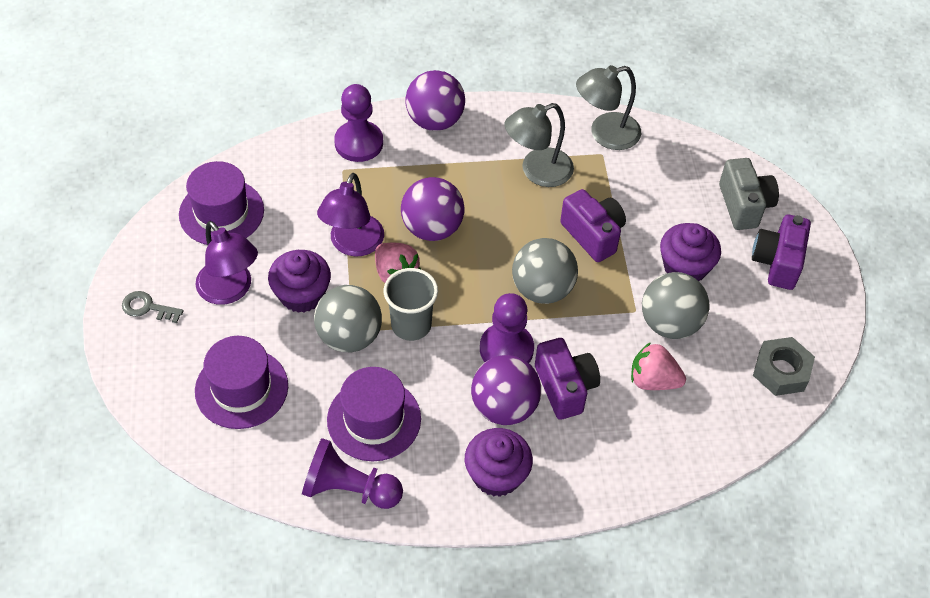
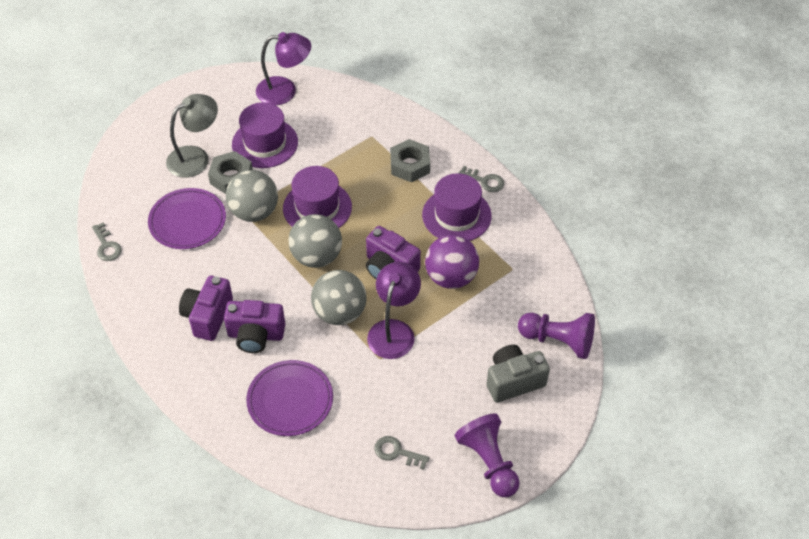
grey cup: 1 -> 0
grey key: 1 -> 3
grey lamp: 2 -> 1
grey nut: 1 -> 2
pink strawberry: 2 -> 0
purple ball: 3 -> 1
purple cupcake: 3 -> 0
purple pawn: 3 -> 2
purple plate: 0 -> 2

